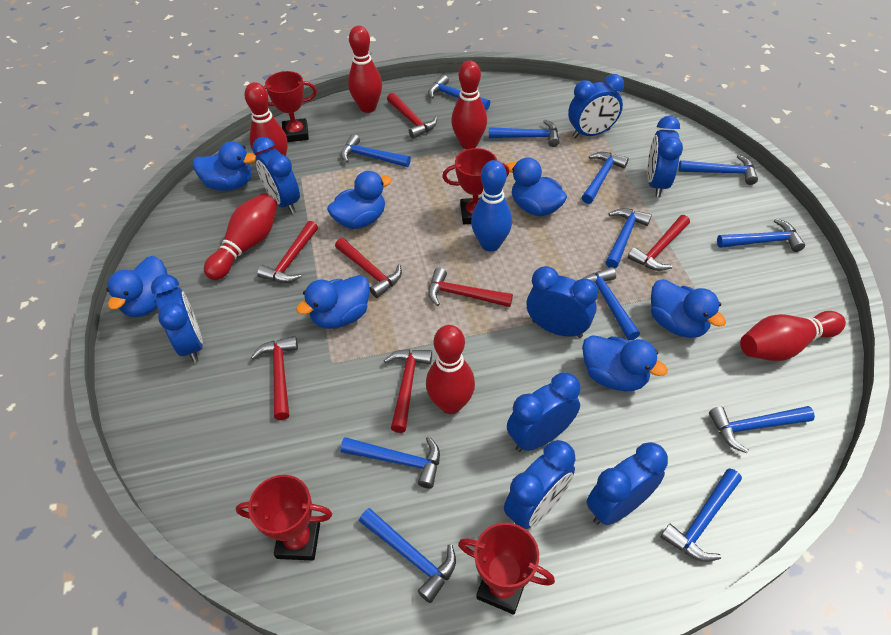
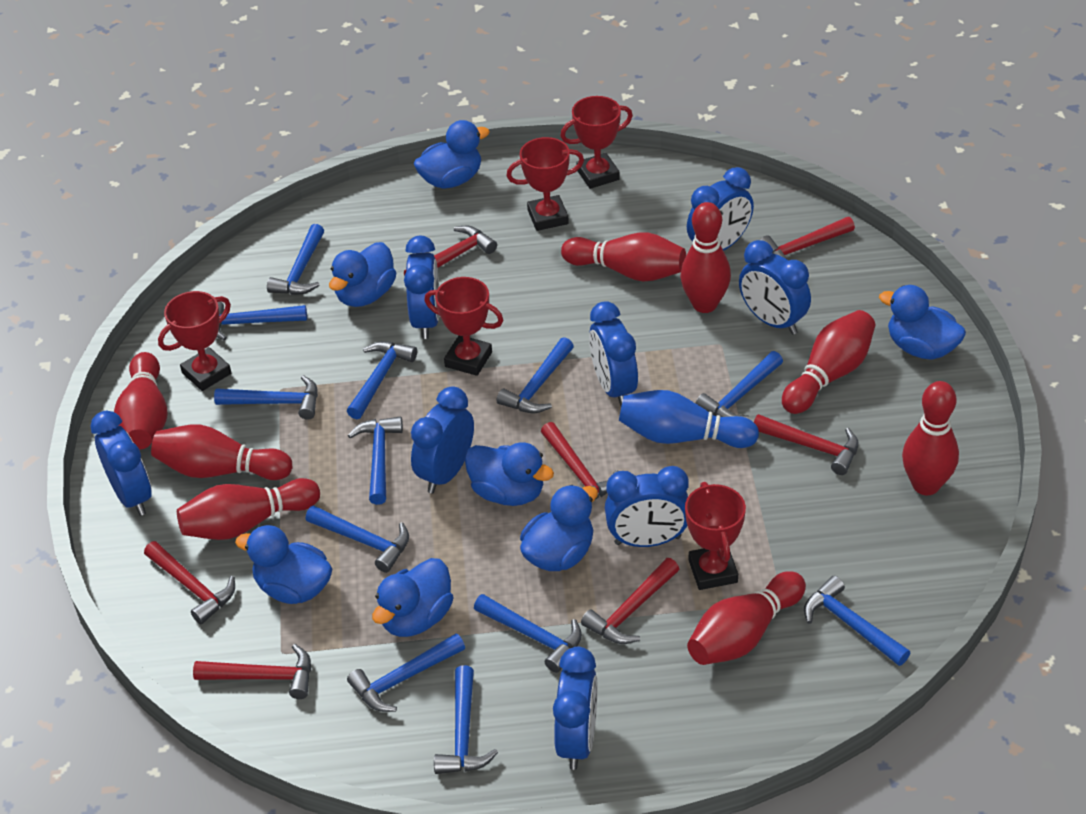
red bowling pin: 6 -> 8
red trophy: 4 -> 5

